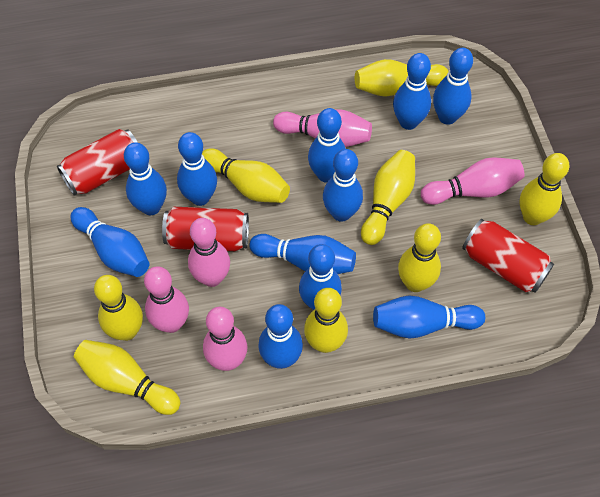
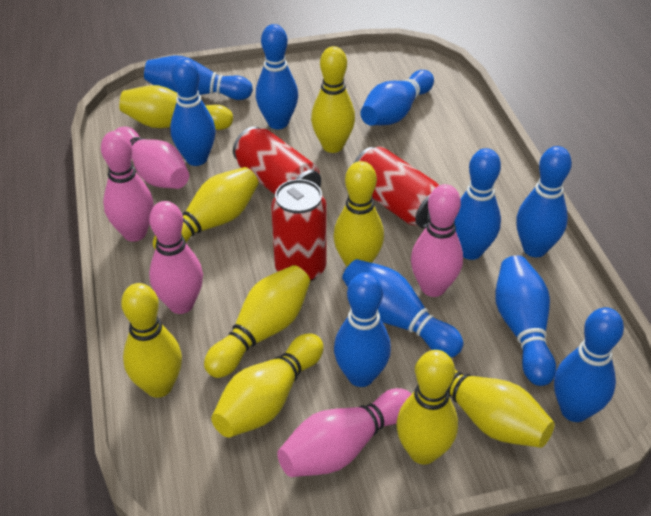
blue bowling pin: 11 -> 10
yellow bowling pin: 8 -> 9

